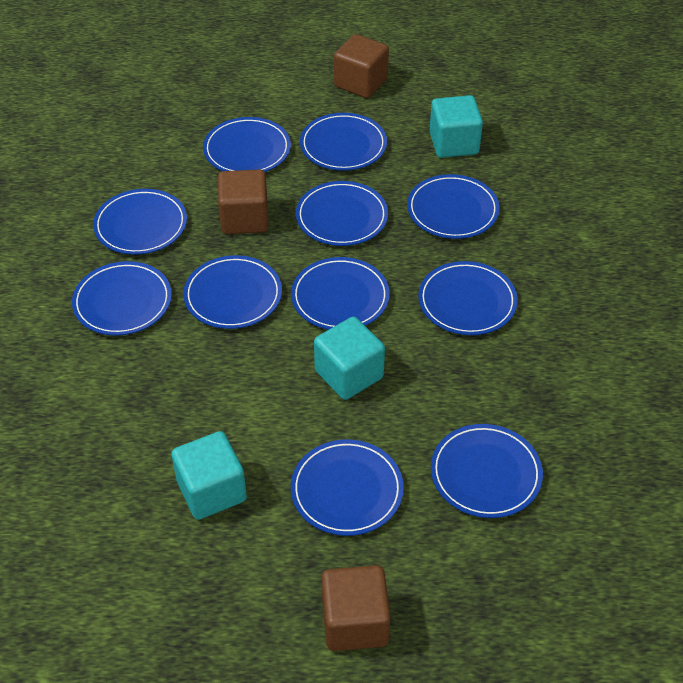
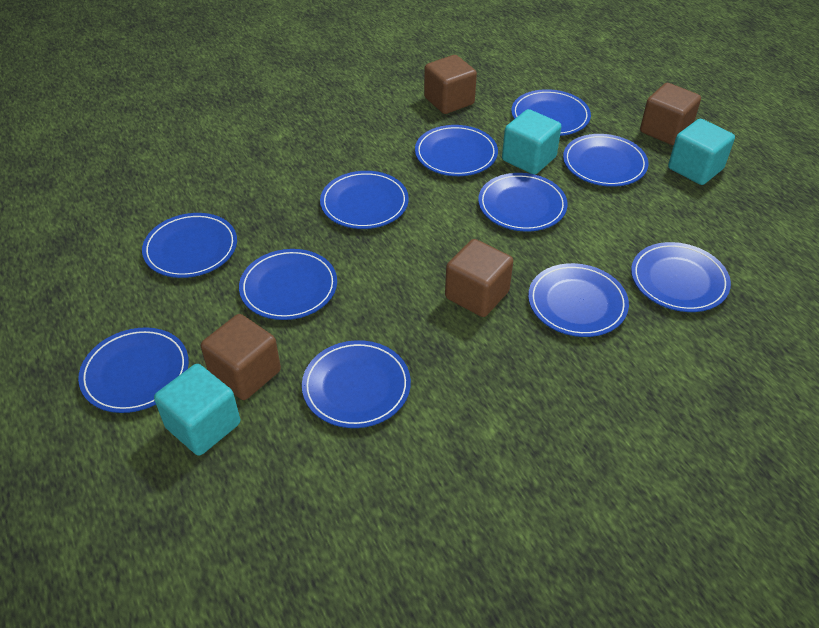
brown cube: 3 -> 4

